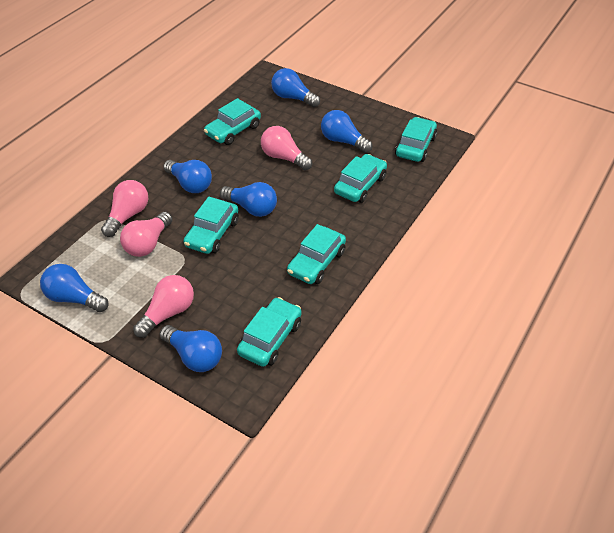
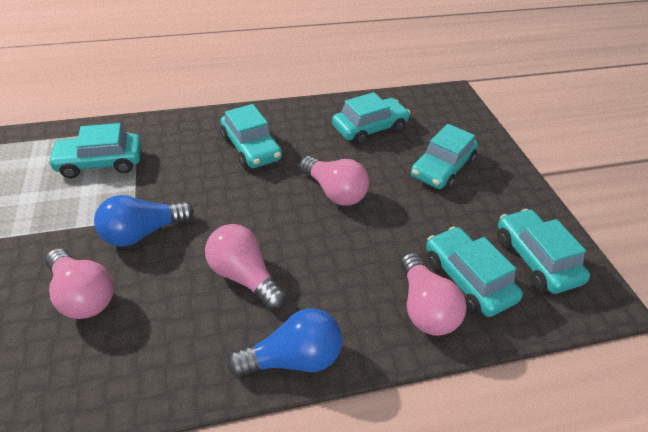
blue light bulb: 6 -> 2

